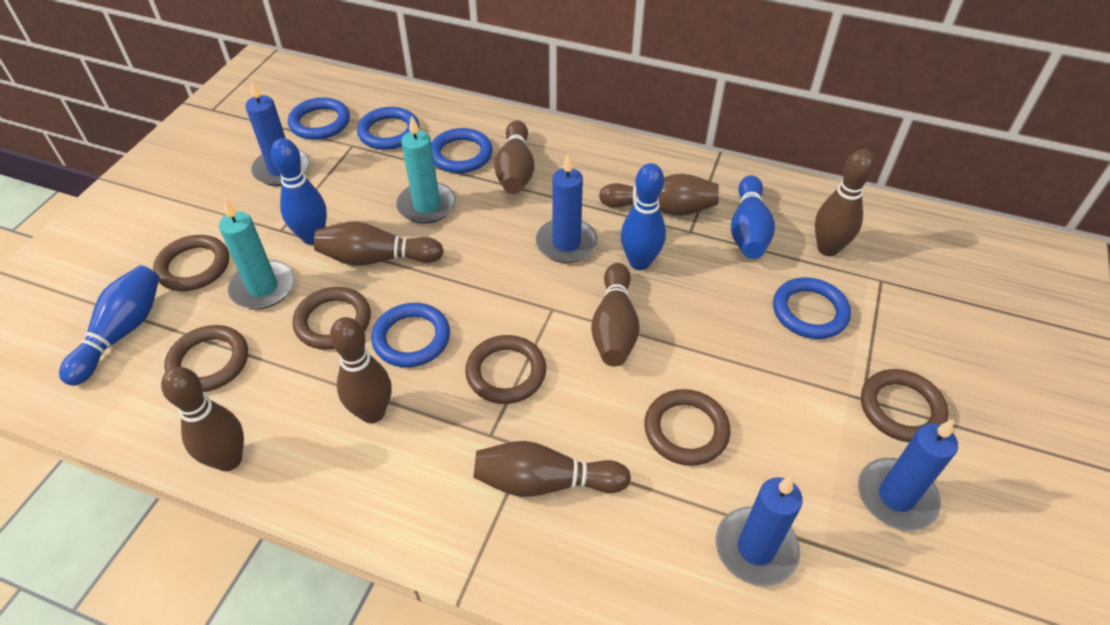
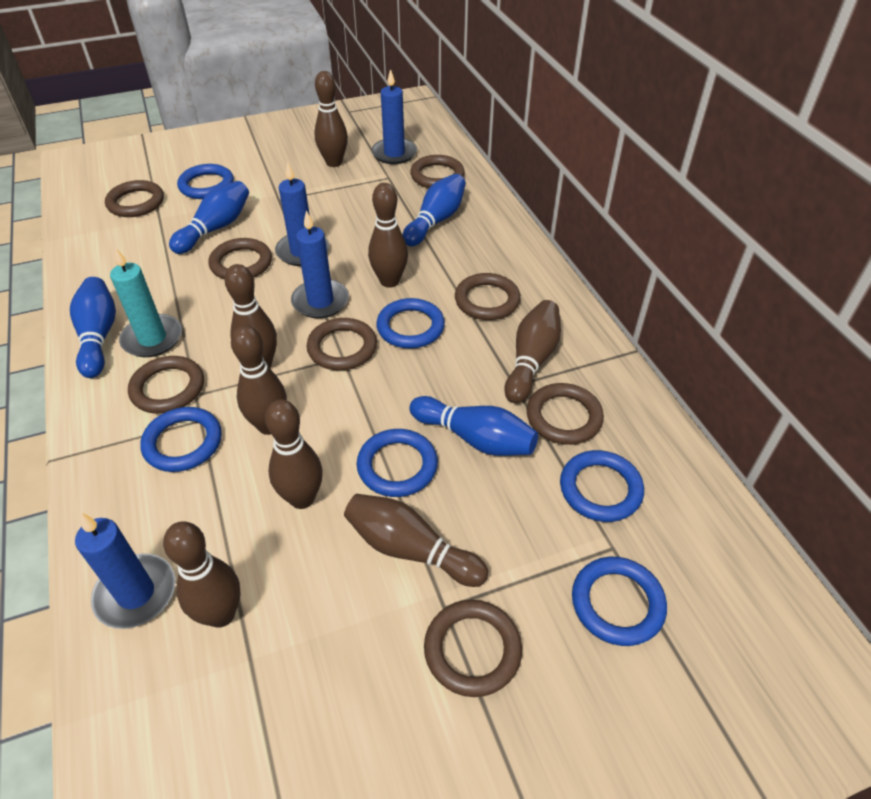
blue ring: 5 -> 6
brown ring: 6 -> 8
turquoise candle: 2 -> 1

